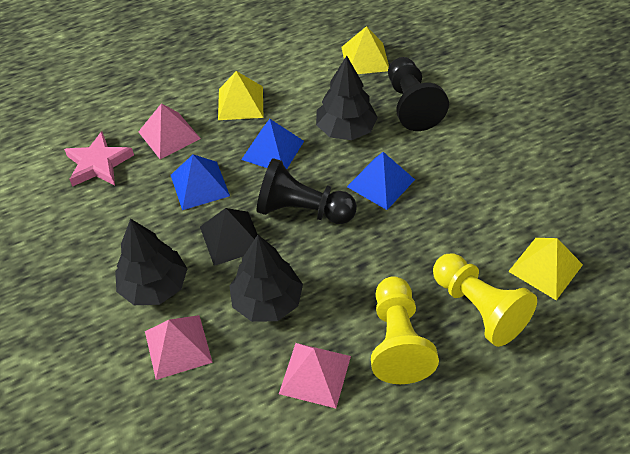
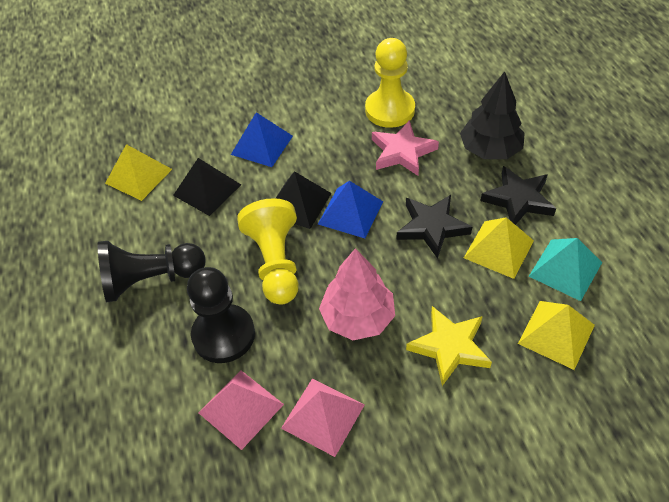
black pyramid: 1 -> 2
black star: 0 -> 2
black tree: 3 -> 1
blue pyramid: 3 -> 2
pink pyramid: 3 -> 2
pink tree: 0 -> 1
turquoise pyramid: 0 -> 1
yellow star: 0 -> 1

